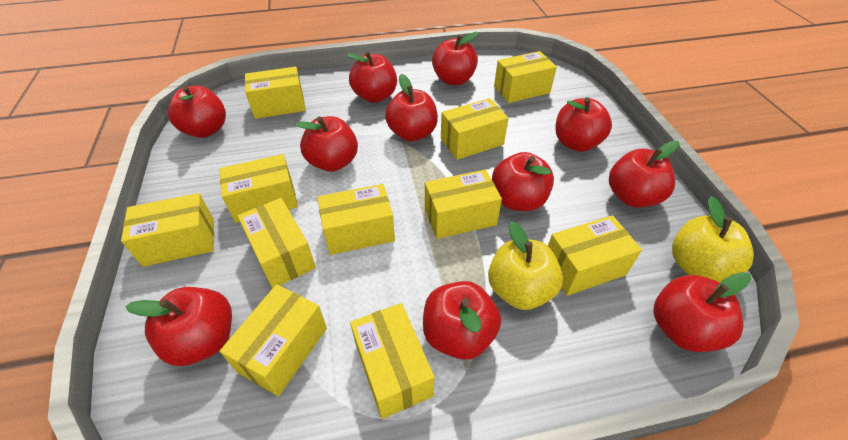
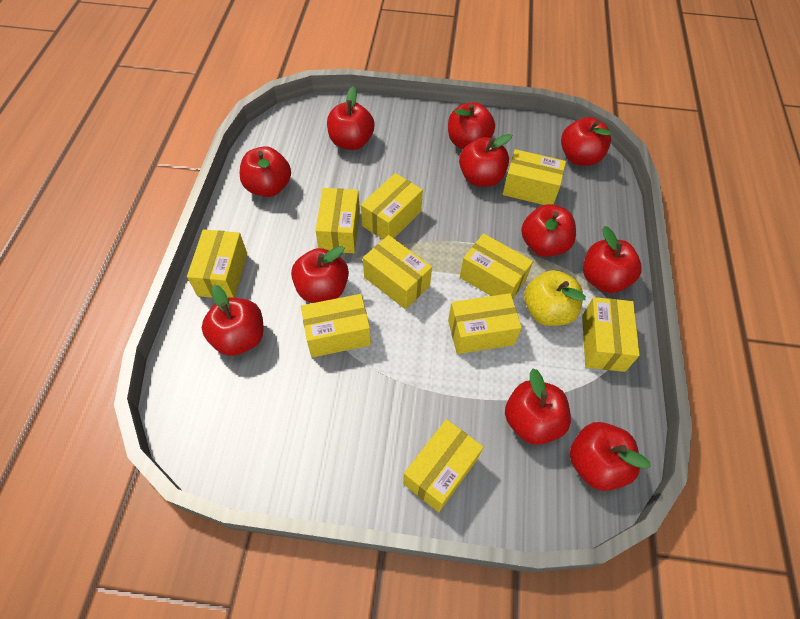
yellow apple: 2 -> 1
yellow box: 11 -> 10

